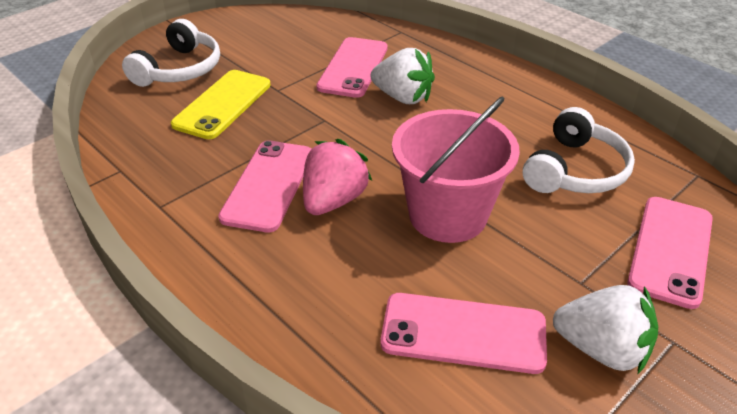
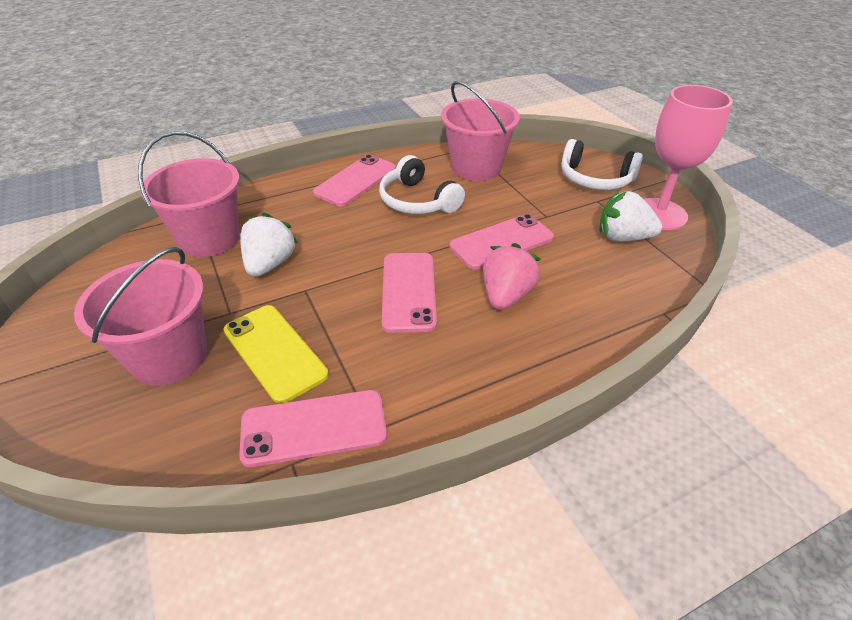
pink bucket: 1 -> 3
pink goblet: 0 -> 1

